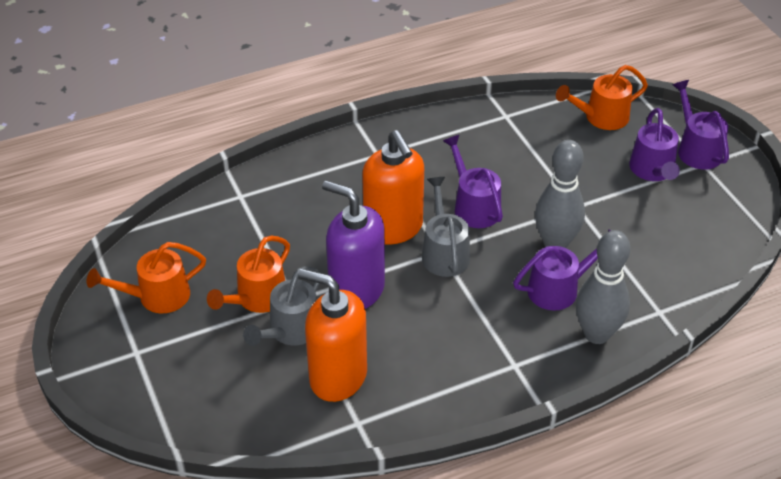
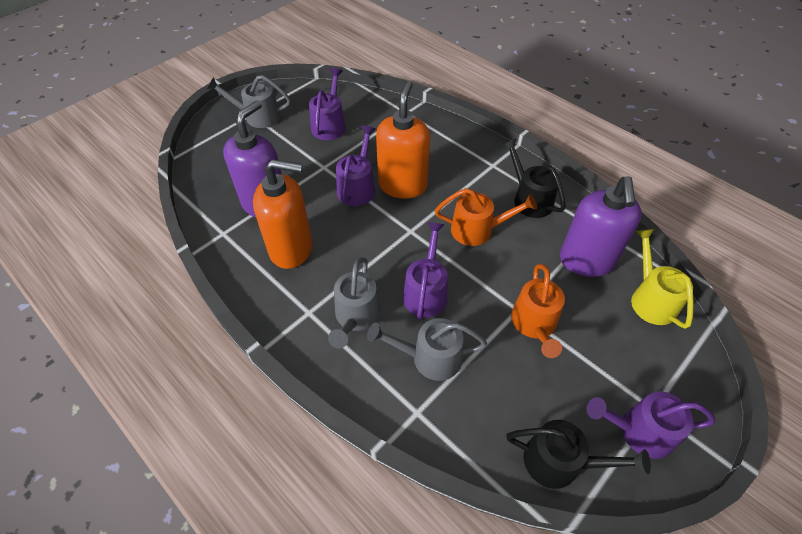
black watering can: 0 -> 2
grey bowling pin: 2 -> 0
grey watering can: 2 -> 3
orange watering can: 3 -> 2
purple soap dispenser: 1 -> 2
yellow watering can: 0 -> 1

